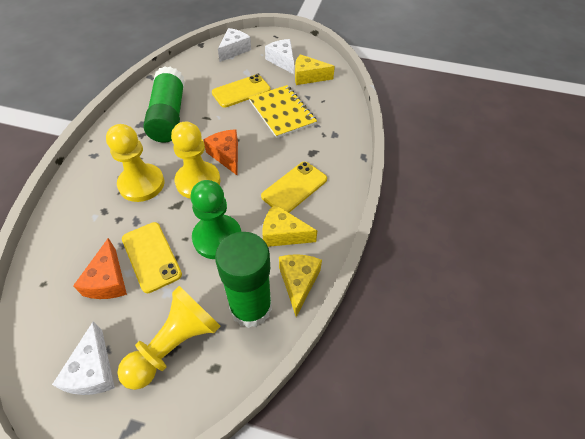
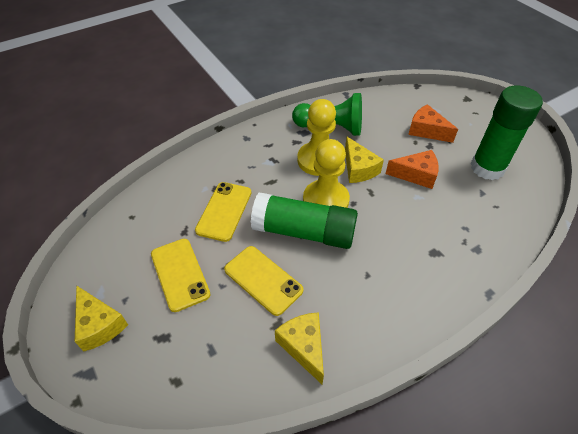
white cheese: 3 -> 0
yellow notebook: 1 -> 0
yellow pawn: 3 -> 2

